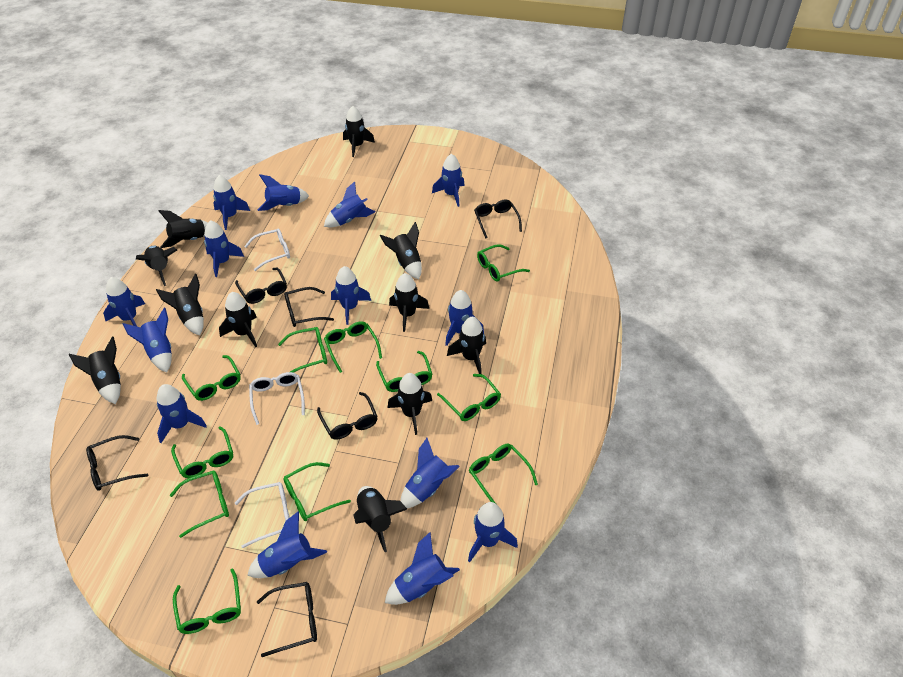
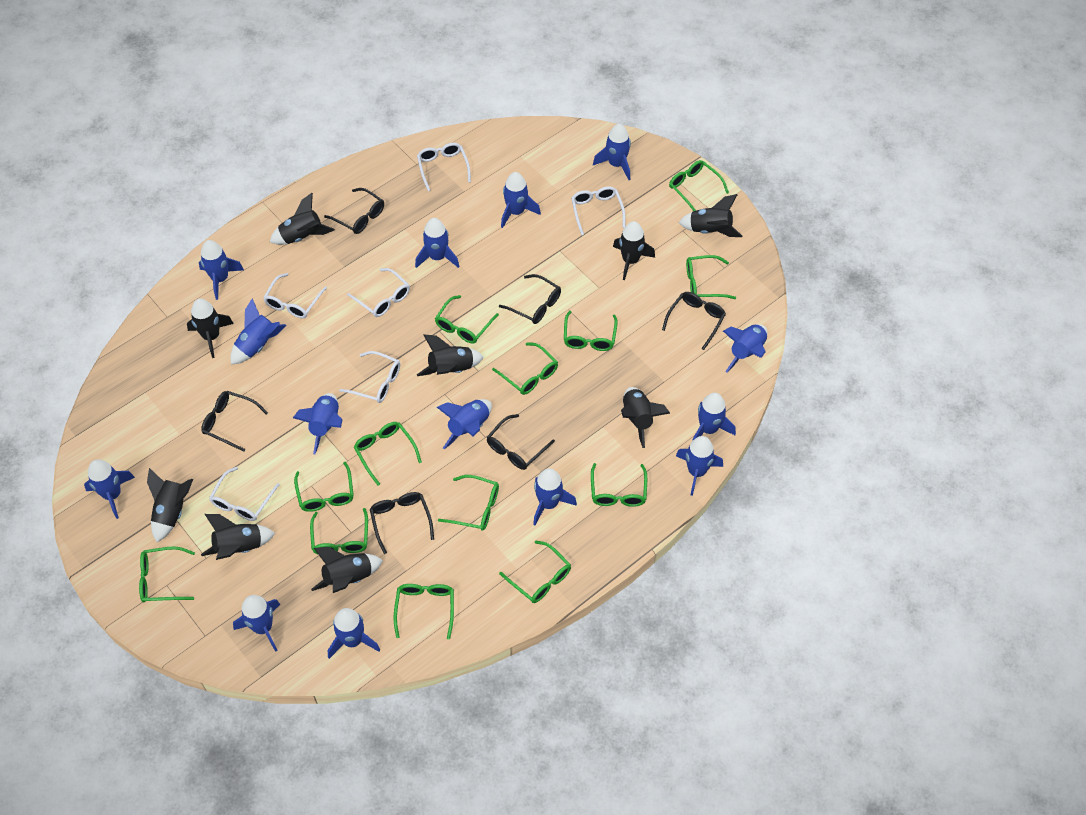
black rocket: 11 -> 9
green glasses: 11 -> 13
white glasses: 3 -> 6

